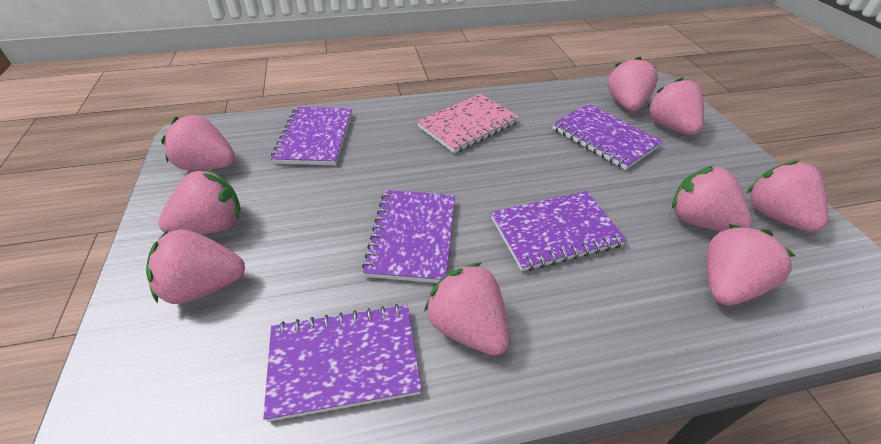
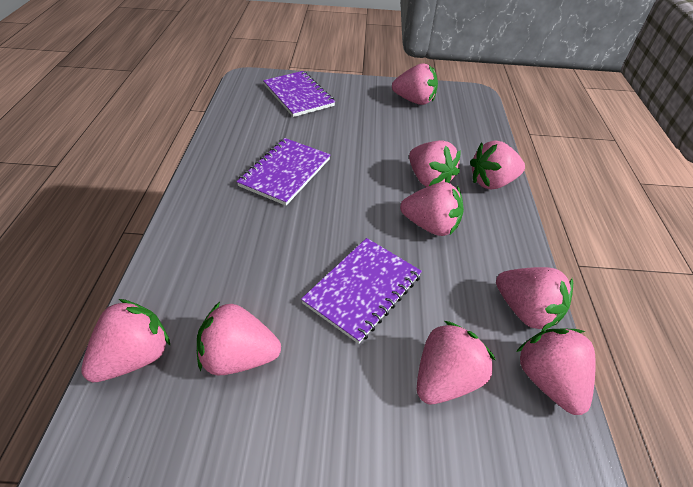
pink notebook: 1 -> 0
purple notebook: 5 -> 3

